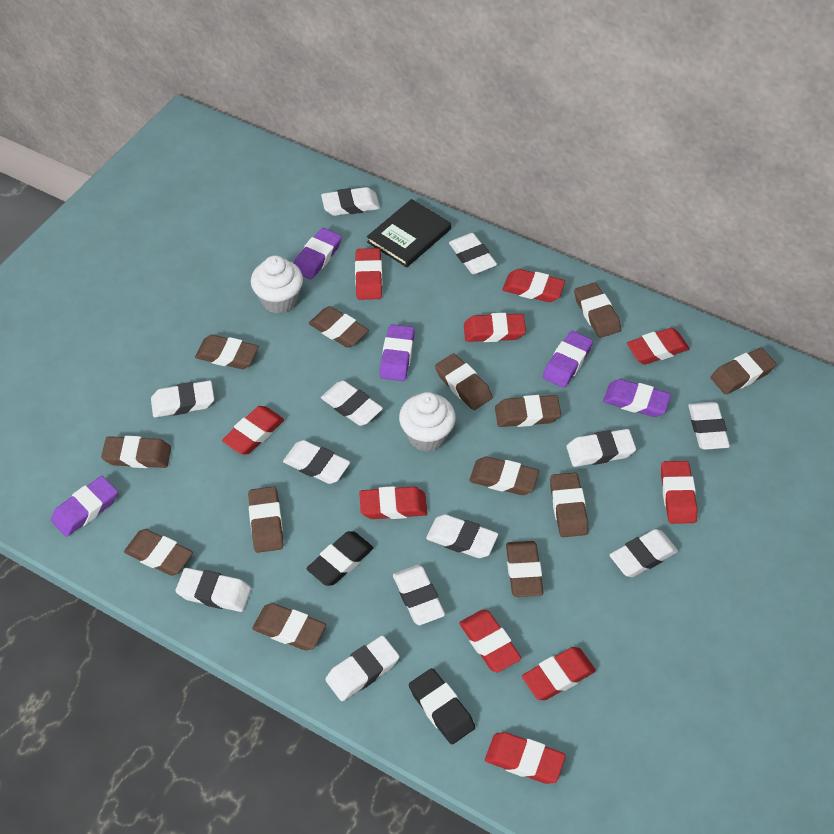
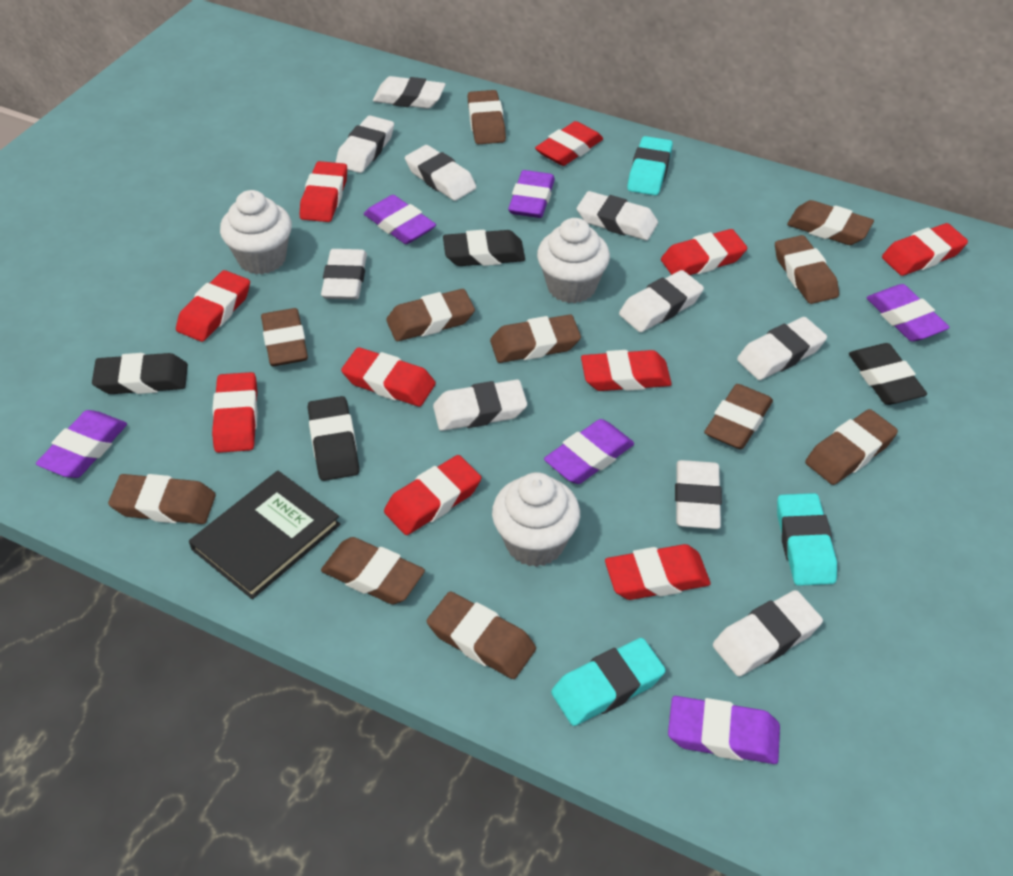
black eraser: 2 -> 4
brown eraser: 13 -> 11
purple eraser: 5 -> 6
turquoise eraser: 0 -> 3
white cupcake: 2 -> 3
white eraser: 12 -> 10

